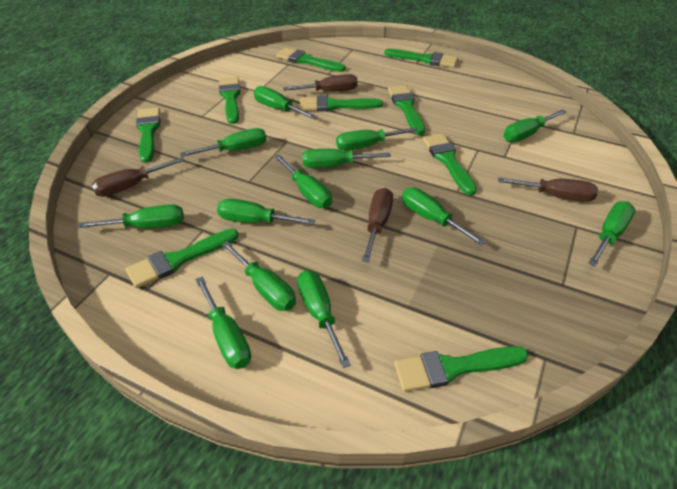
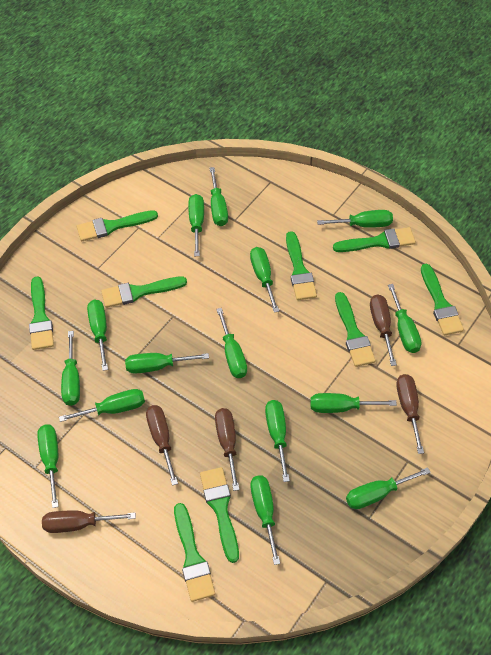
brown screwdriver: 4 -> 5
green screwdriver: 13 -> 15

